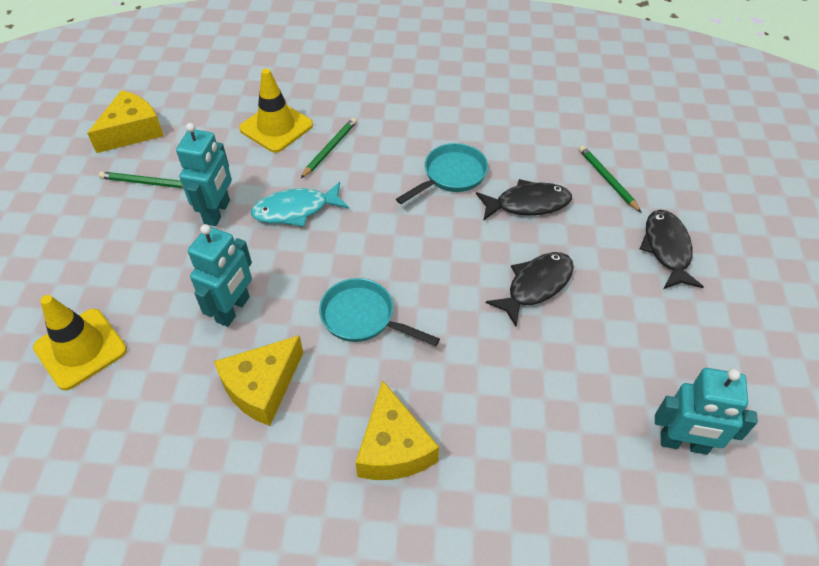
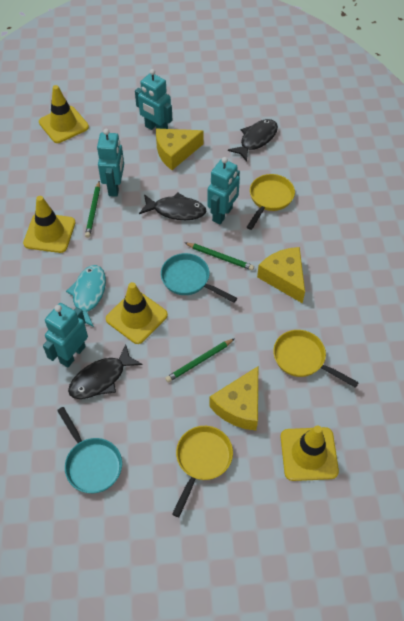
turquoise robot: 3 -> 4
yellow pan: 0 -> 3
yellow traffic cone: 2 -> 4

